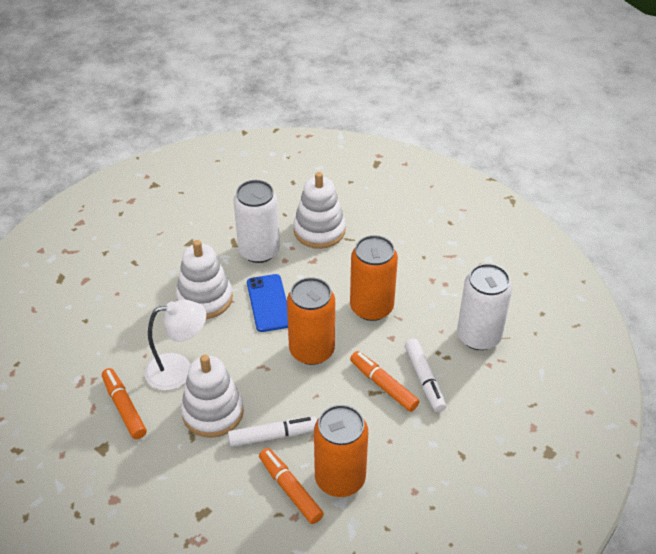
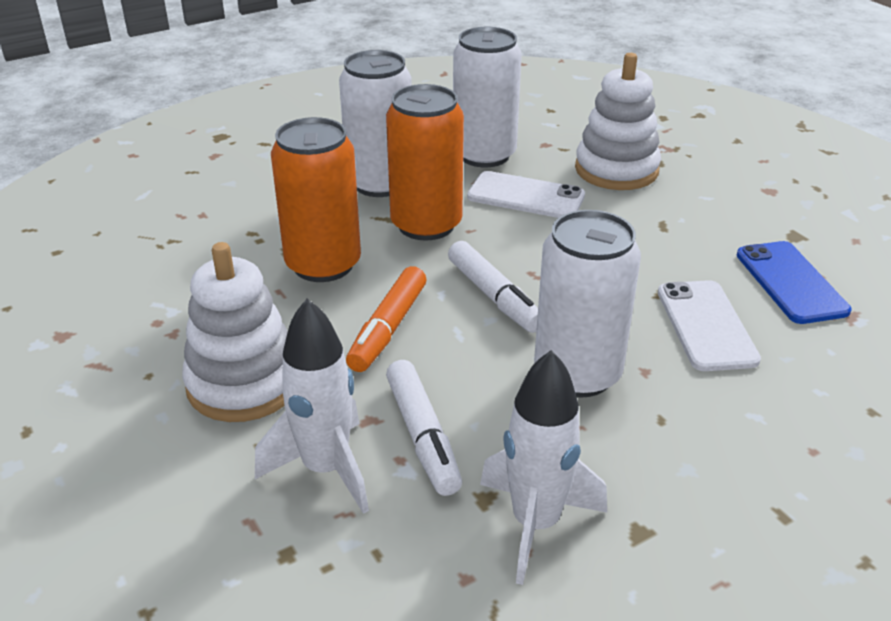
orange can: 3 -> 2
orange marker: 3 -> 1
white can: 2 -> 3
white lamp: 1 -> 0
white phone: 0 -> 2
white rocket: 0 -> 2
white stacking toy: 3 -> 2

